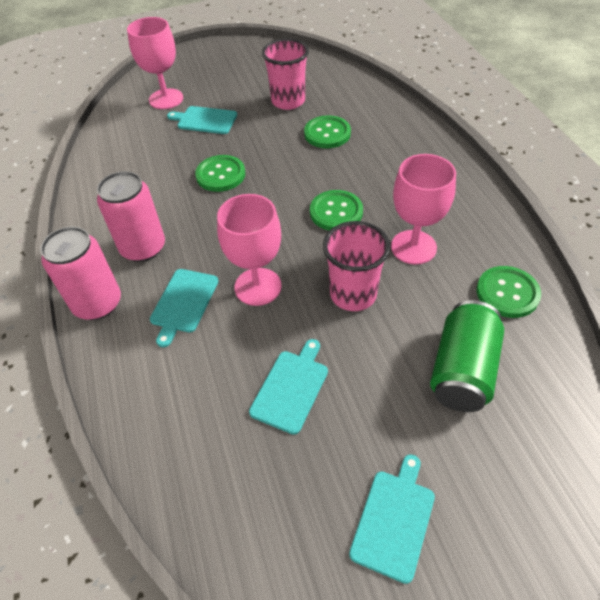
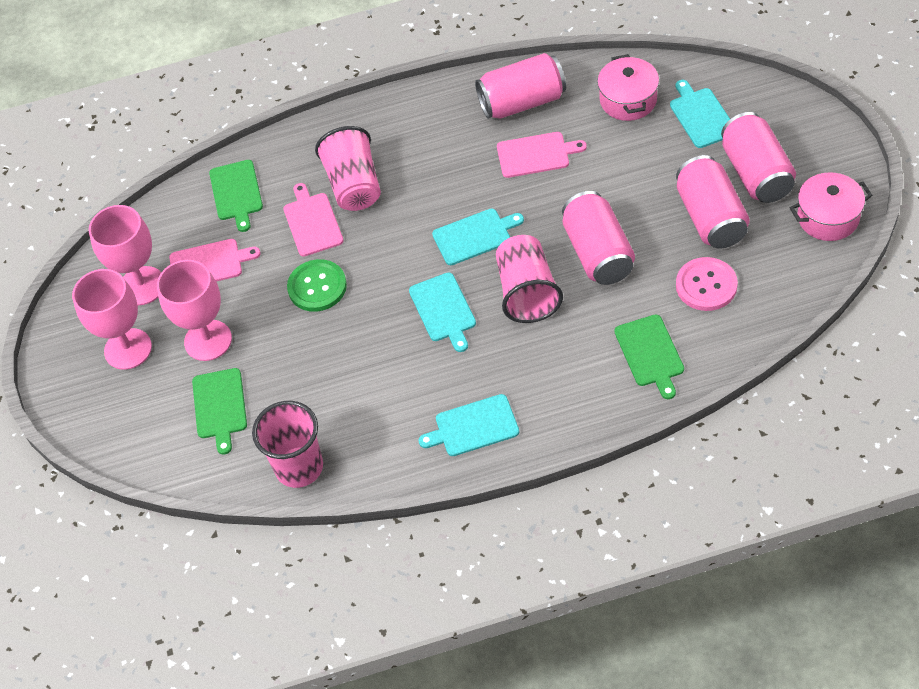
green button: 4 -> 1
green can: 1 -> 0
green cutting board: 0 -> 3
pink button: 0 -> 1
pink can: 2 -> 4
pink cup: 2 -> 3
pink cutting board: 0 -> 3
pink pot: 0 -> 2

